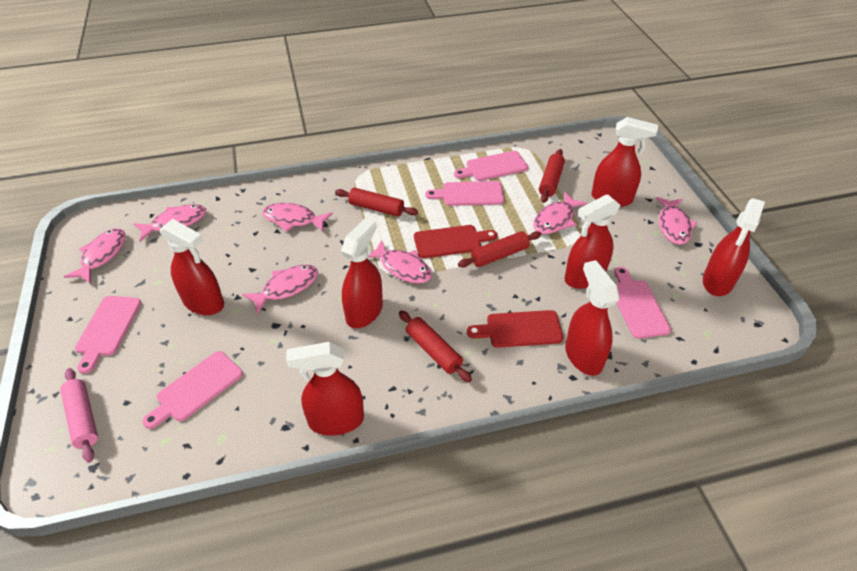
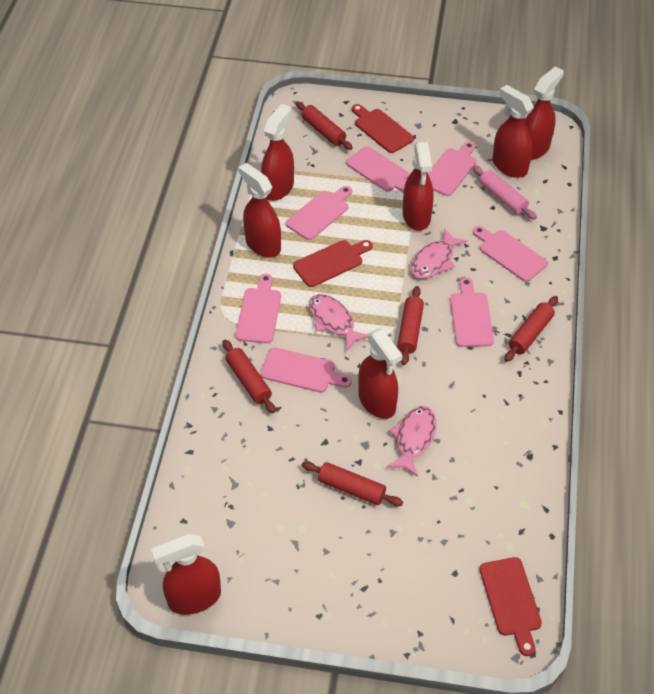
pink cutting board: 5 -> 7
pink fish: 7 -> 3
red cutting board: 2 -> 3
red rolling pin: 4 -> 5

